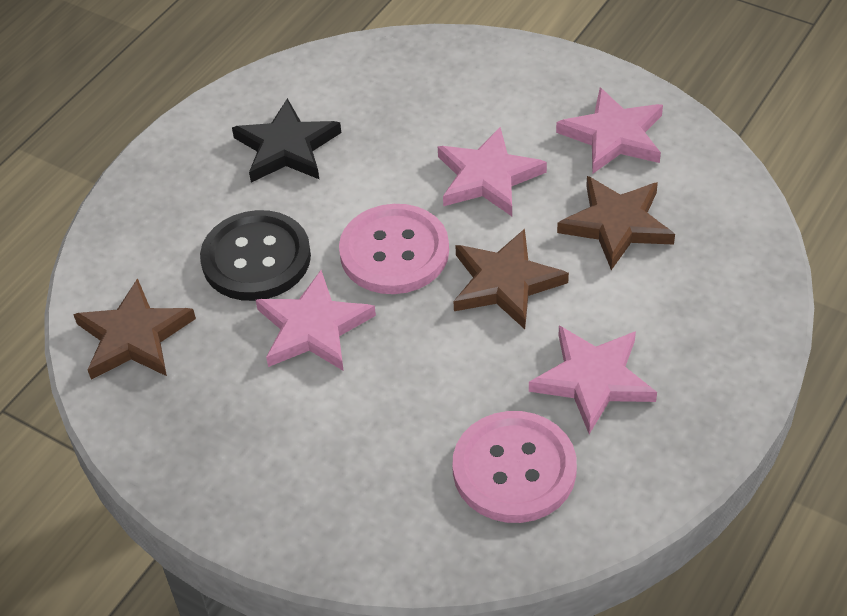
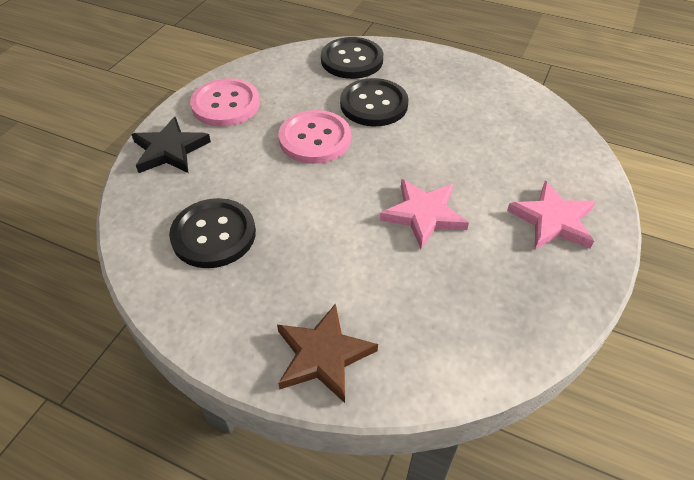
black button: 1 -> 3
brown star: 3 -> 1
pink star: 4 -> 2

